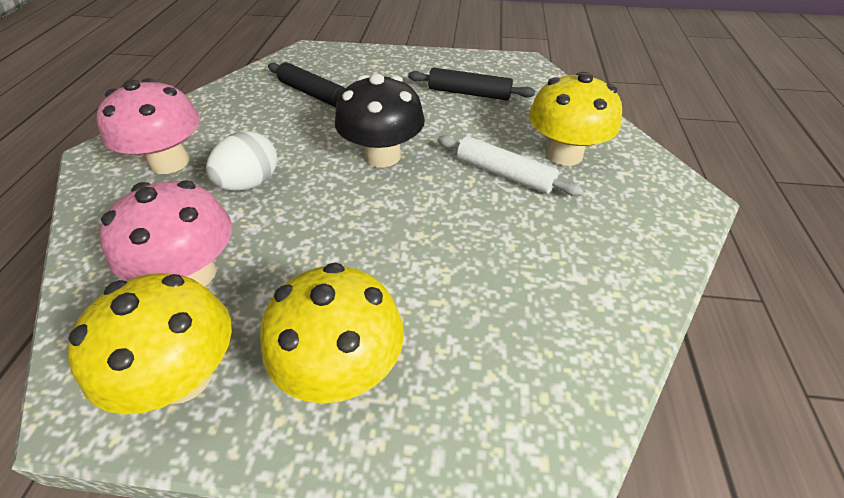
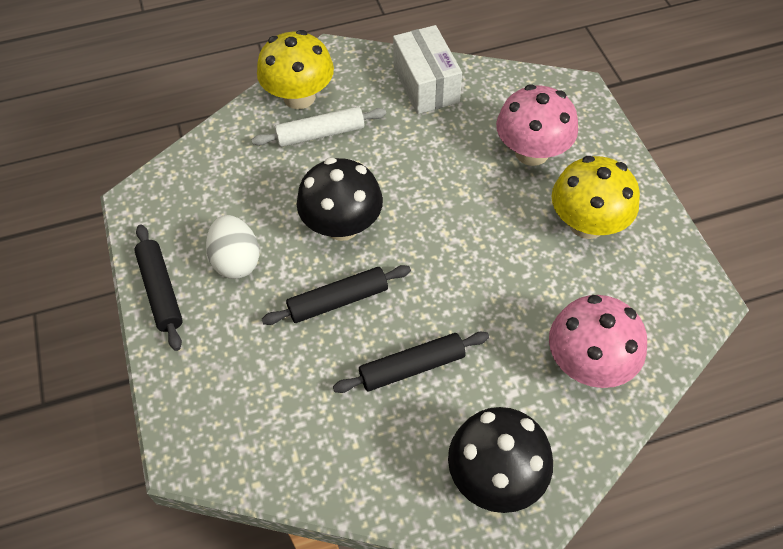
black mushroom: 1 -> 2
black rolling pin: 2 -> 3
white box: 0 -> 1
yellow mushroom: 3 -> 2

